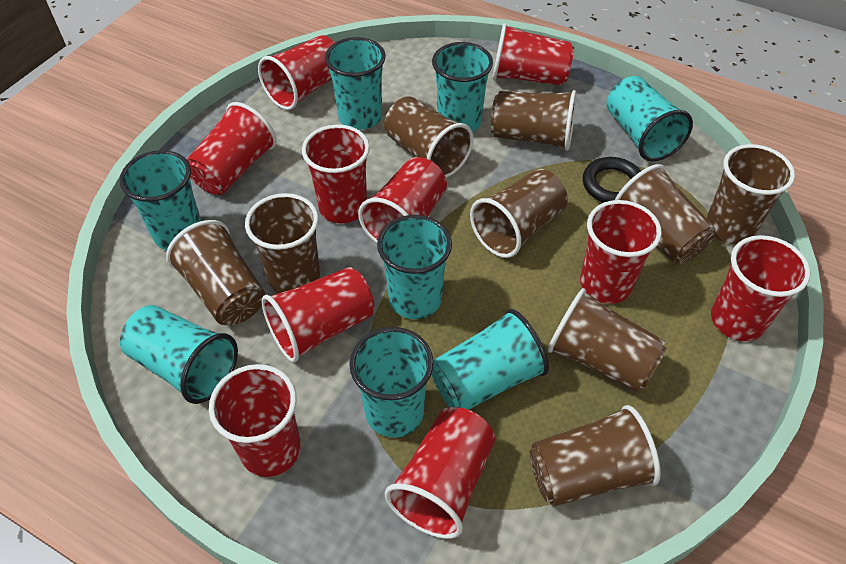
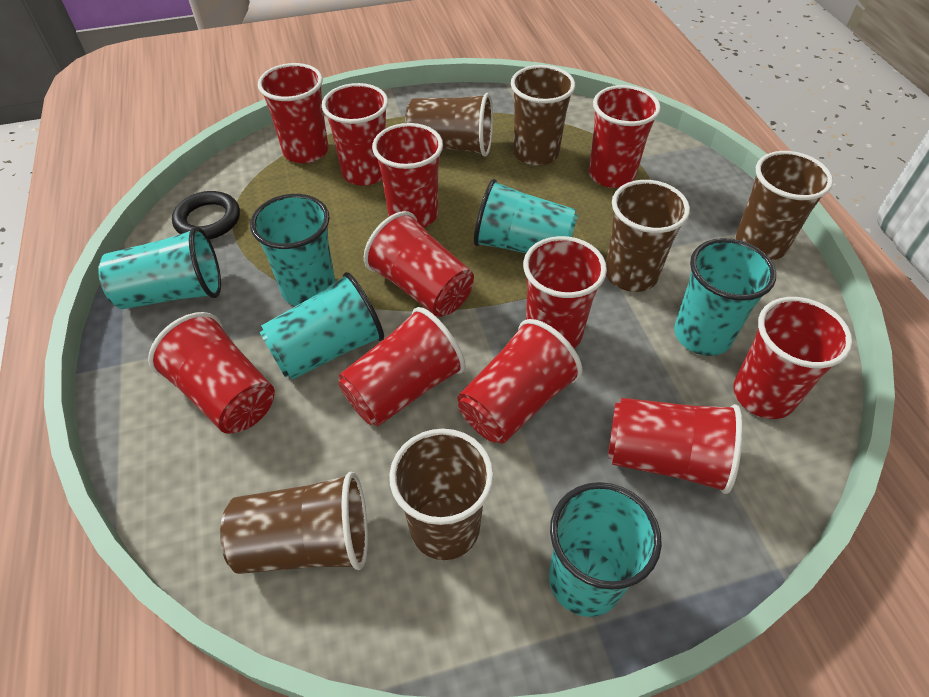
brown cup: 9 -> 6
red cup: 10 -> 11
turquoise cup: 8 -> 6

